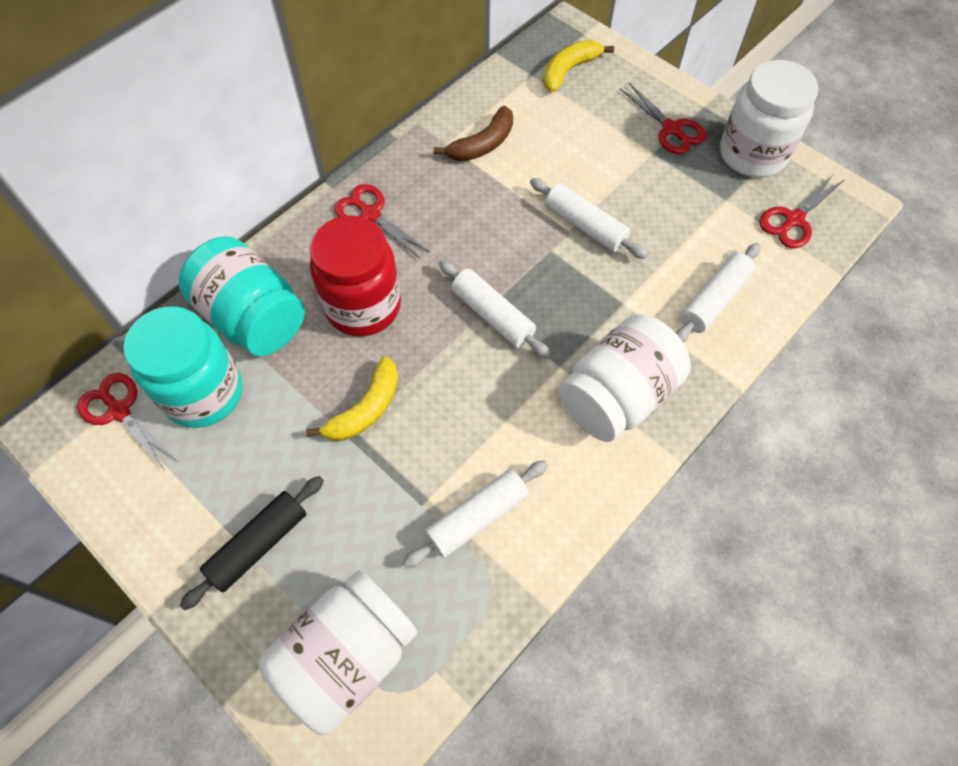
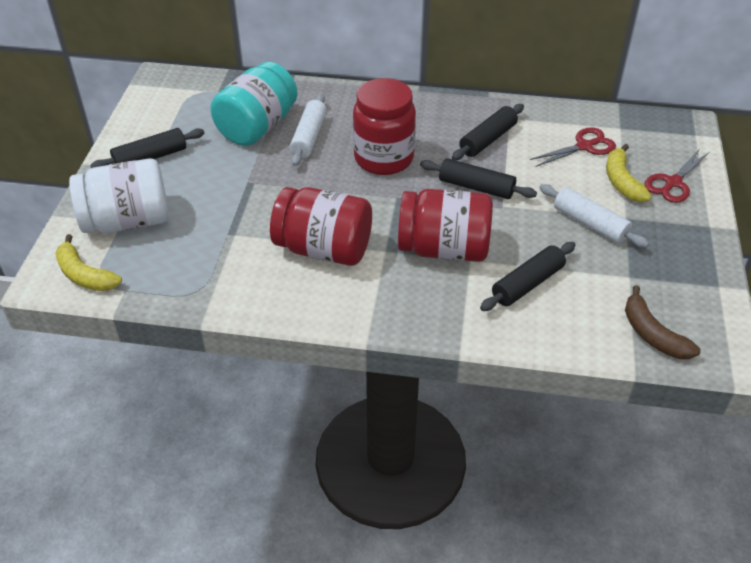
black rolling pin: 1 -> 4
red jar: 1 -> 3
red scissors: 4 -> 2
turquoise jar: 2 -> 1
white jar: 3 -> 1
white rolling pin: 4 -> 2

